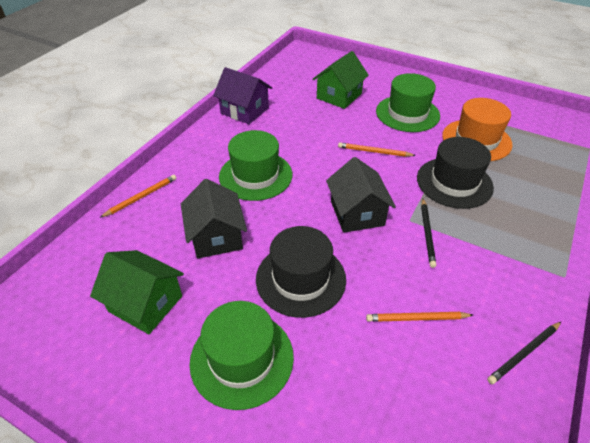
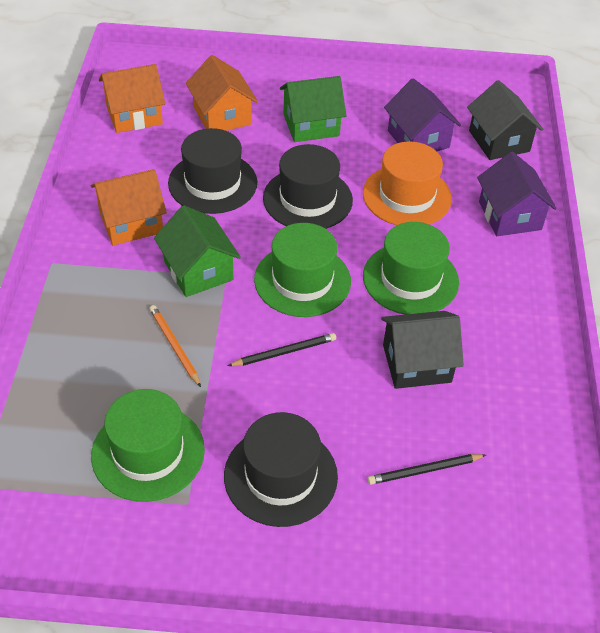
black hat: 2 -> 3
orange house: 0 -> 3
orange pencil: 3 -> 1
purple house: 1 -> 2

